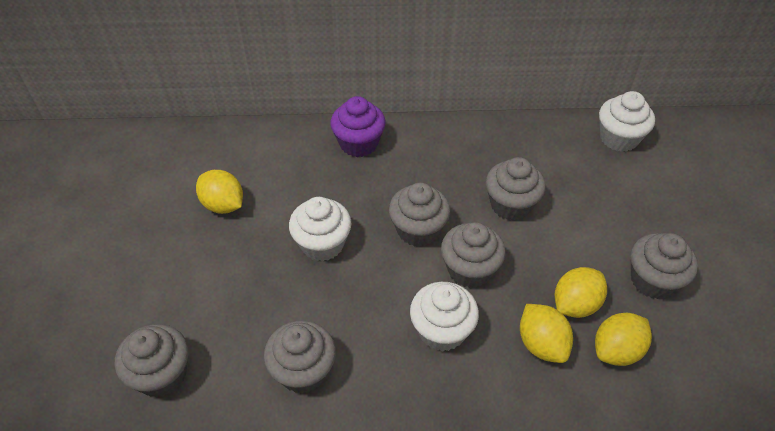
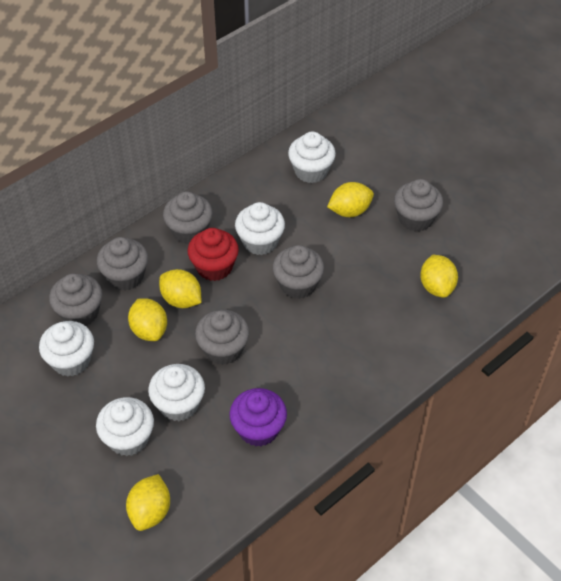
red cupcake: 0 -> 1
white cupcake: 3 -> 5
yellow lemon: 4 -> 5

